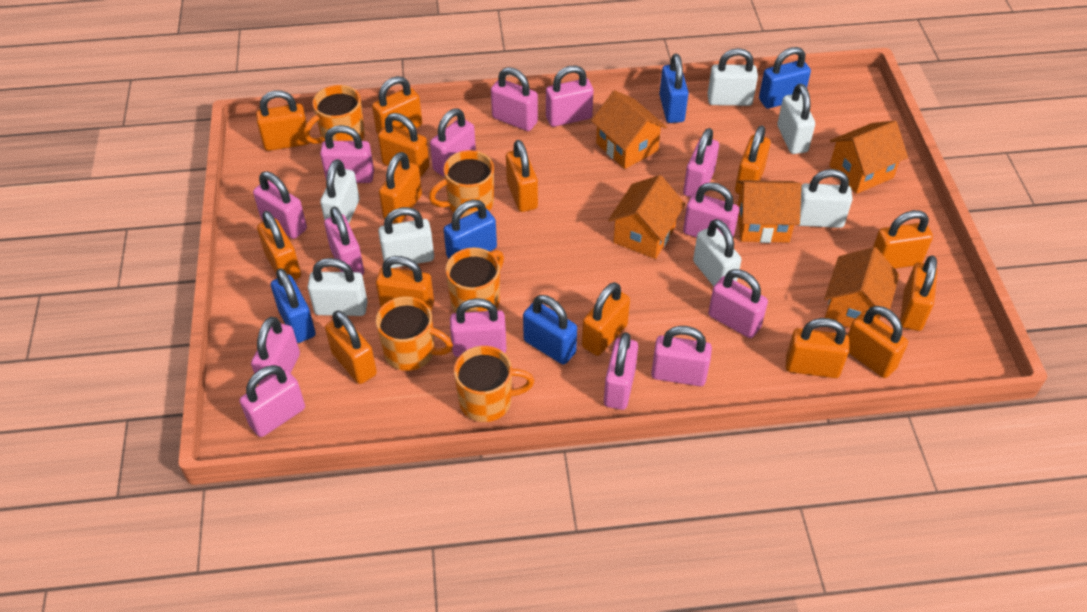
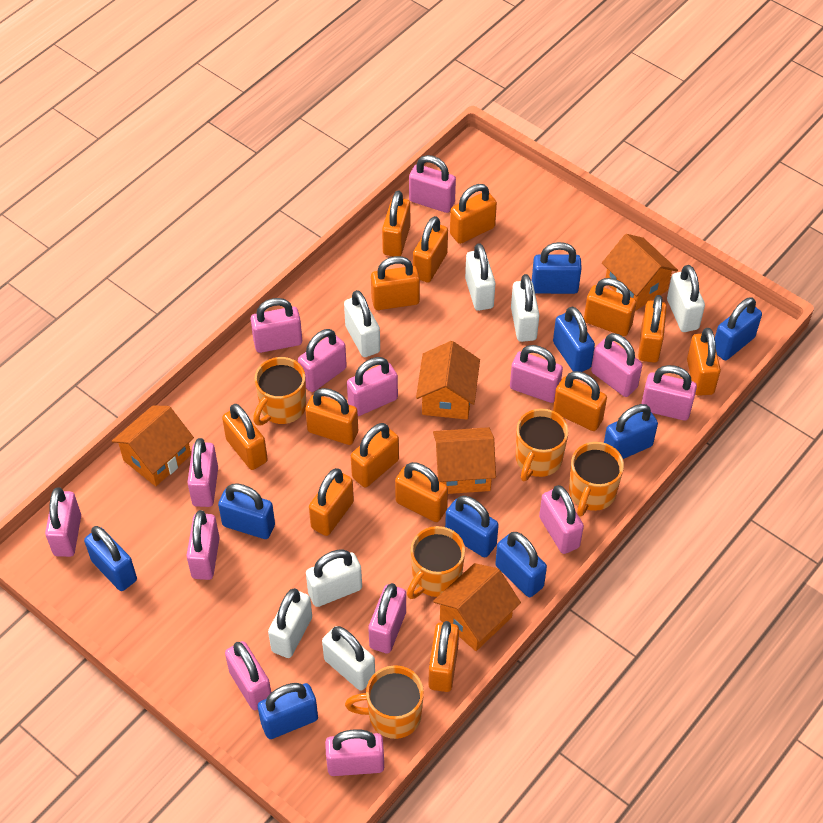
blue padlock: 5 -> 9

